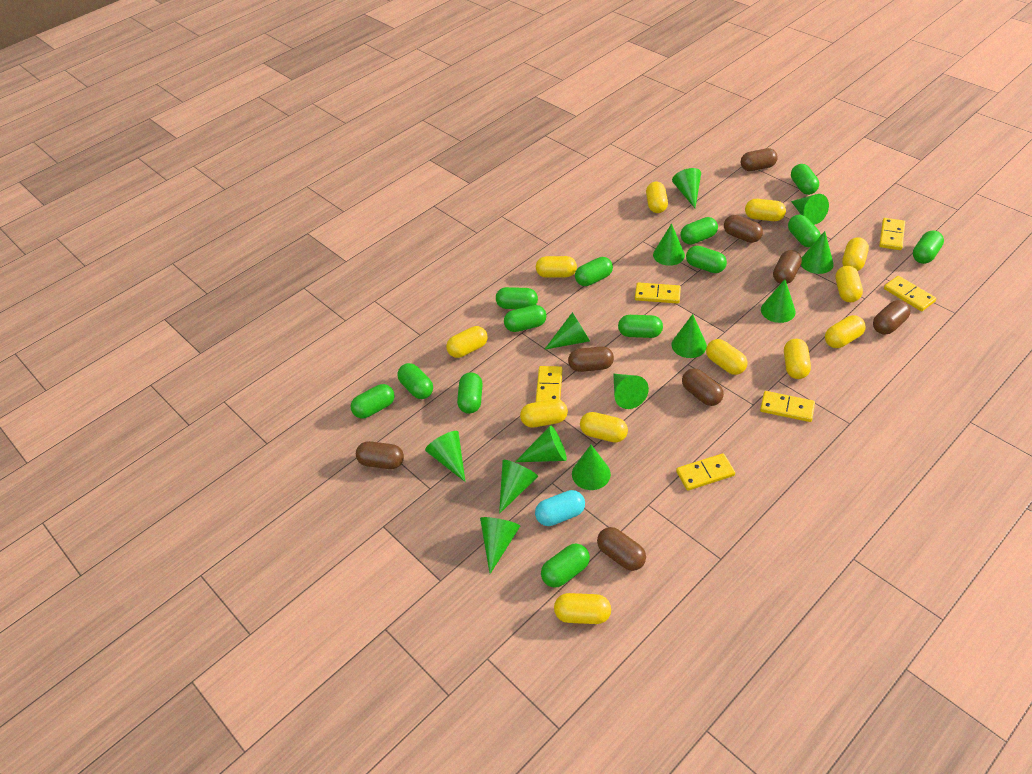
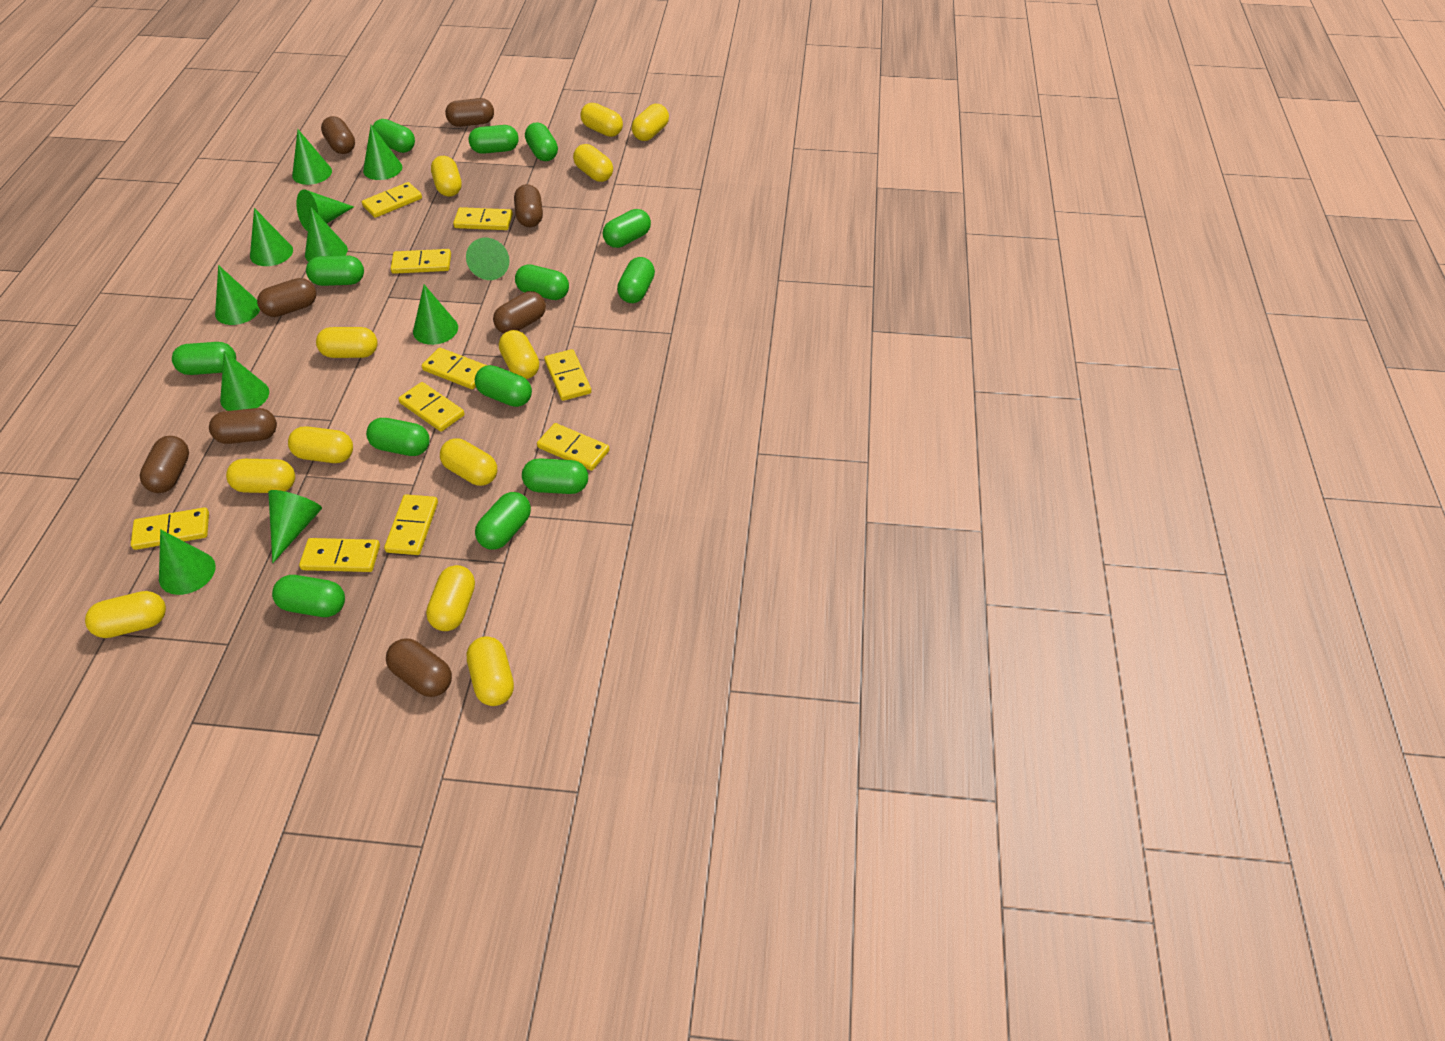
green cone: 13 -> 11
turquoise capsule: 1 -> 0
yellow domino: 6 -> 10

